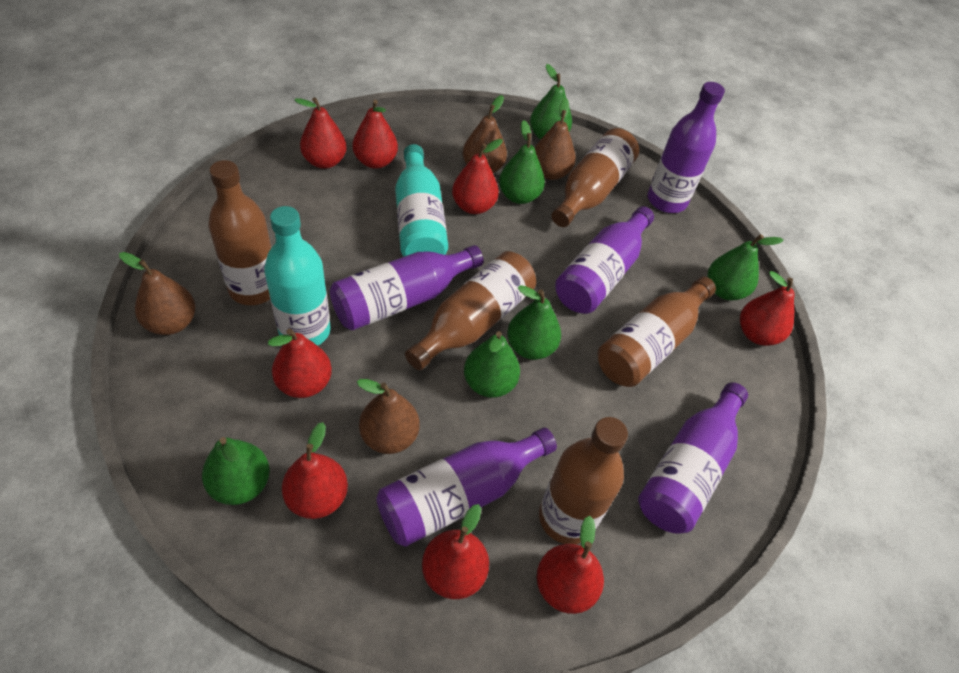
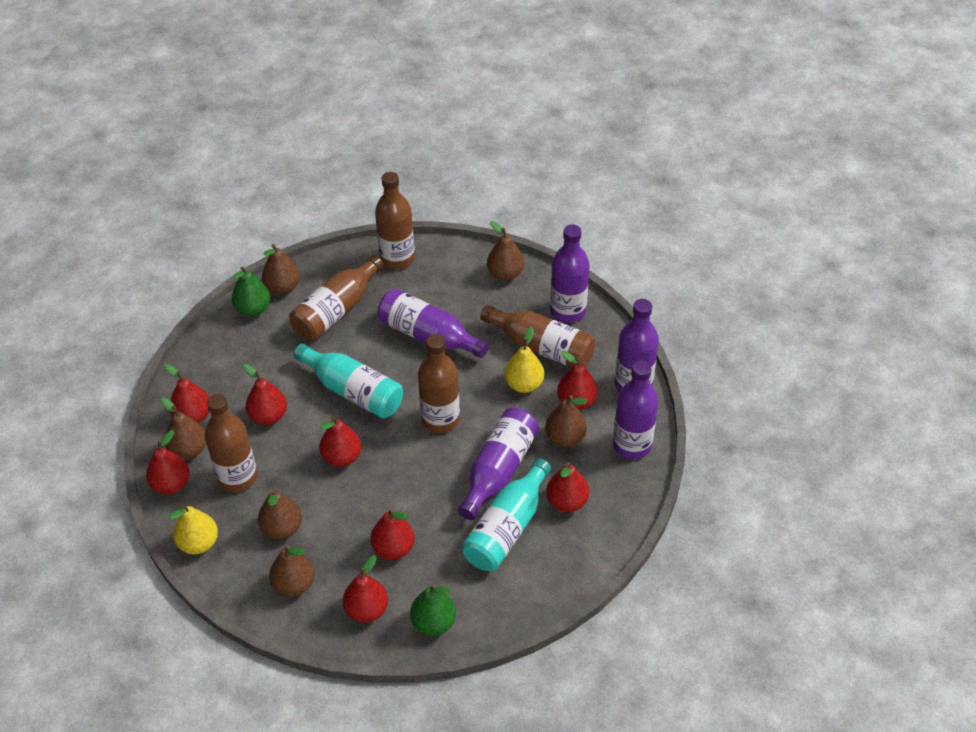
brown pear: 4 -> 6
green pear: 6 -> 2
yellow pear: 0 -> 2

